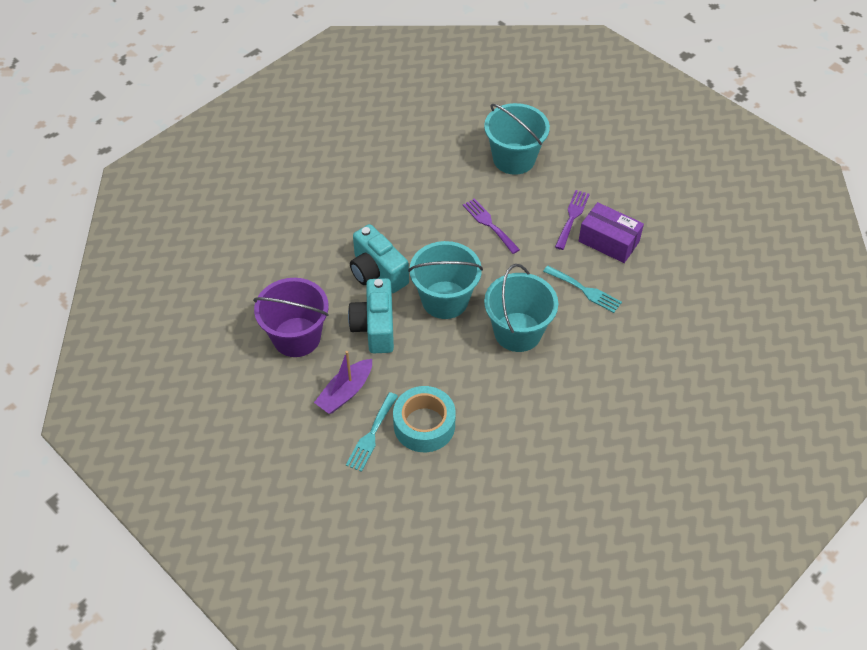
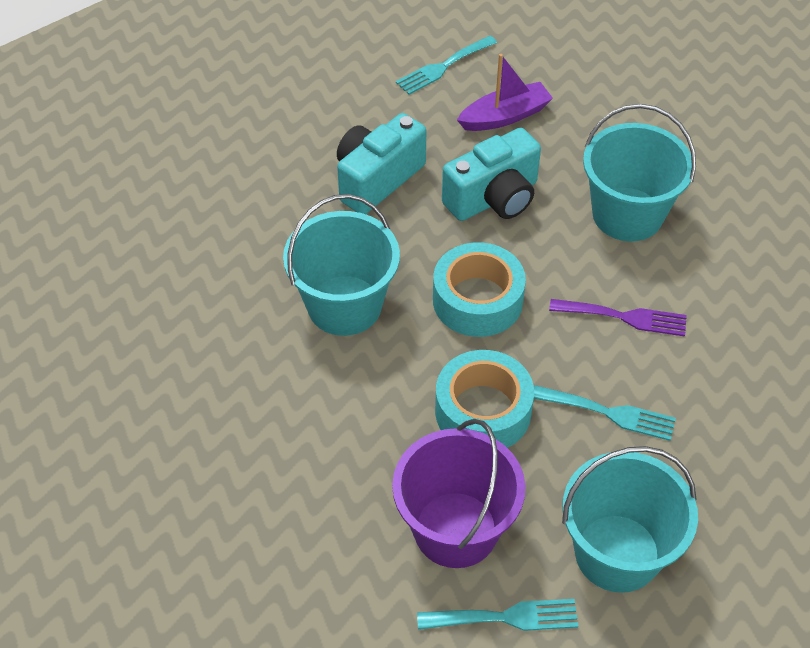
purple box: 1 -> 0
purple fork: 2 -> 1
turquoise fork: 2 -> 3
turquoise tape: 1 -> 2

